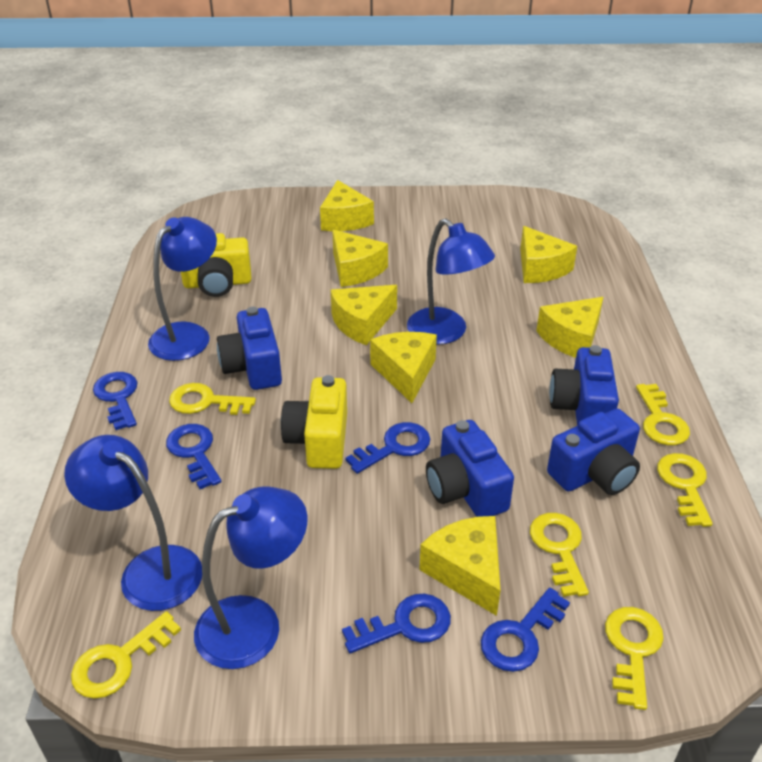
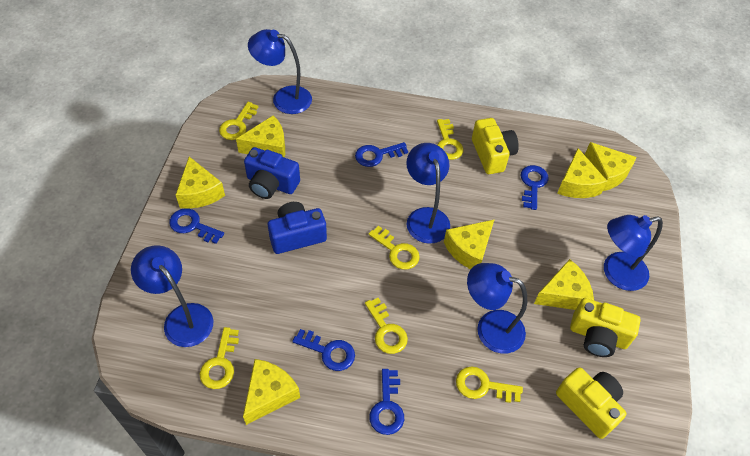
blue camera: 4 -> 2
blue lamp: 4 -> 5
yellow camera: 2 -> 3

